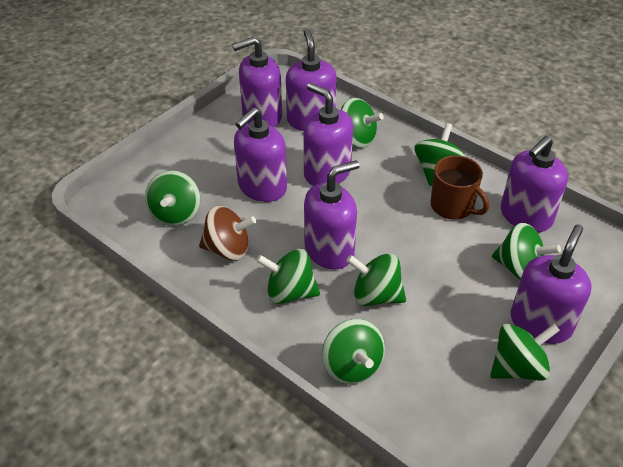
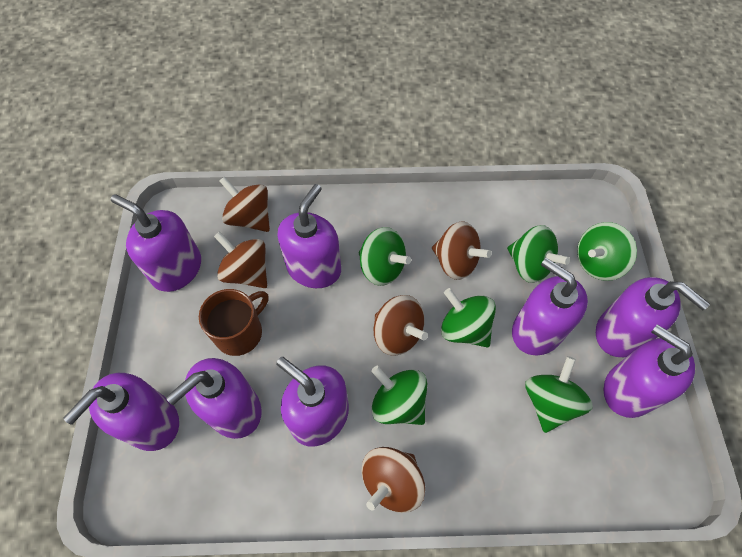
brown spinning top: 1 -> 5
green spinning top: 8 -> 6
purple soap dispenser: 7 -> 8

